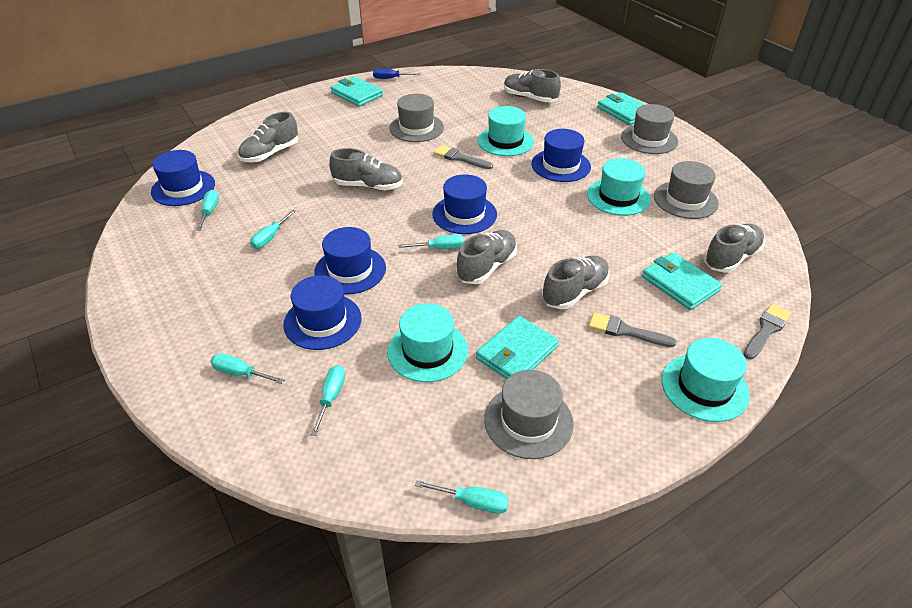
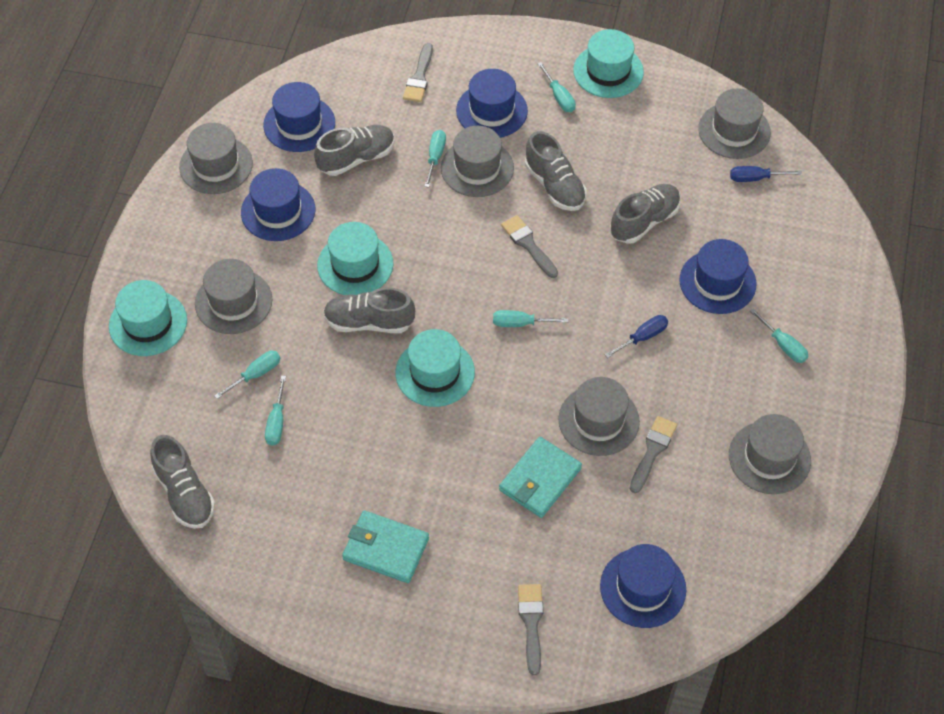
blue screwdriver: 1 -> 2
grey brush: 3 -> 4
grey hat: 4 -> 6
grey shoe: 6 -> 5
turquoise wallet: 4 -> 2

